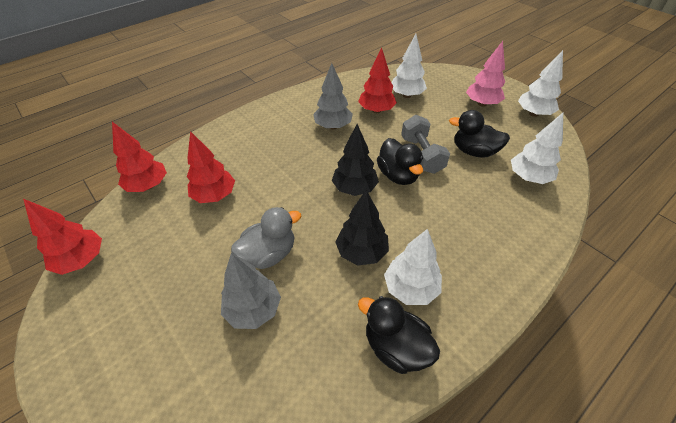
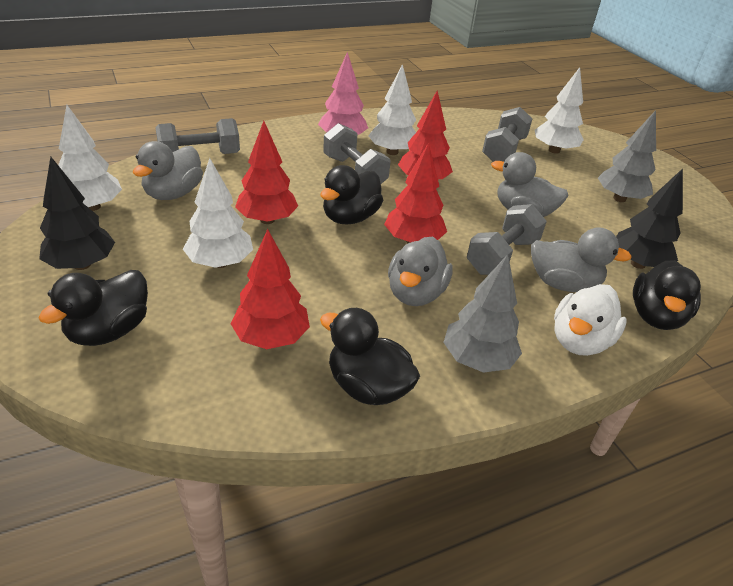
black duck: 3 -> 4
grey duck: 1 -> 4
grey dumbbell: 1 -> 4
white duck: 0 -> 1

